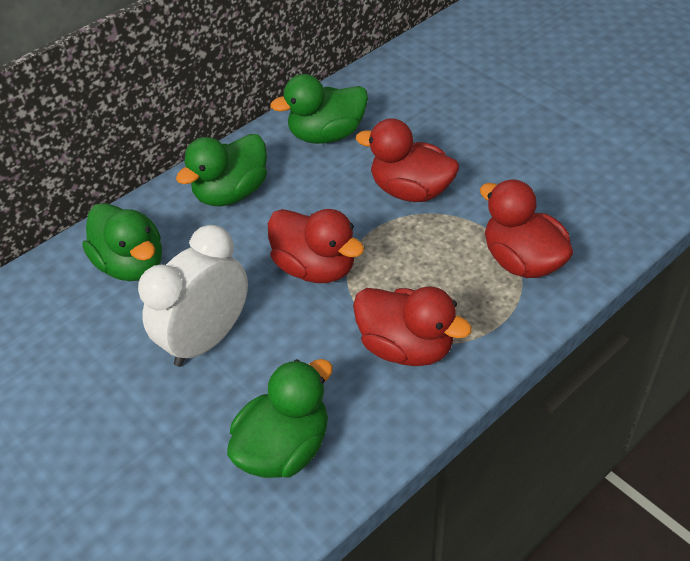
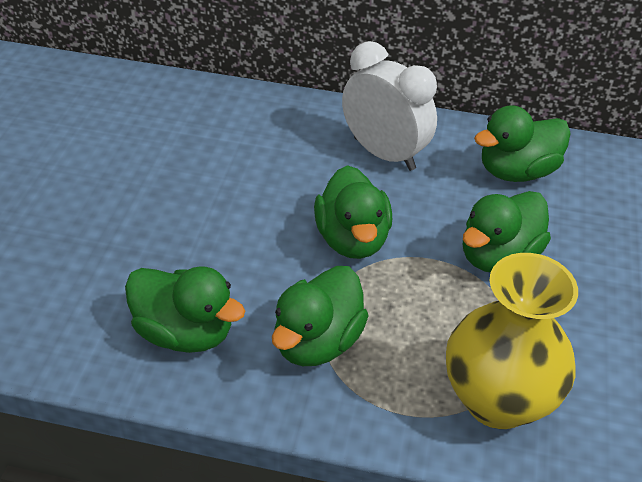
green duck: 4 -> 5
red duck: 4 -> 0
yellow vase: 0 -> 1

